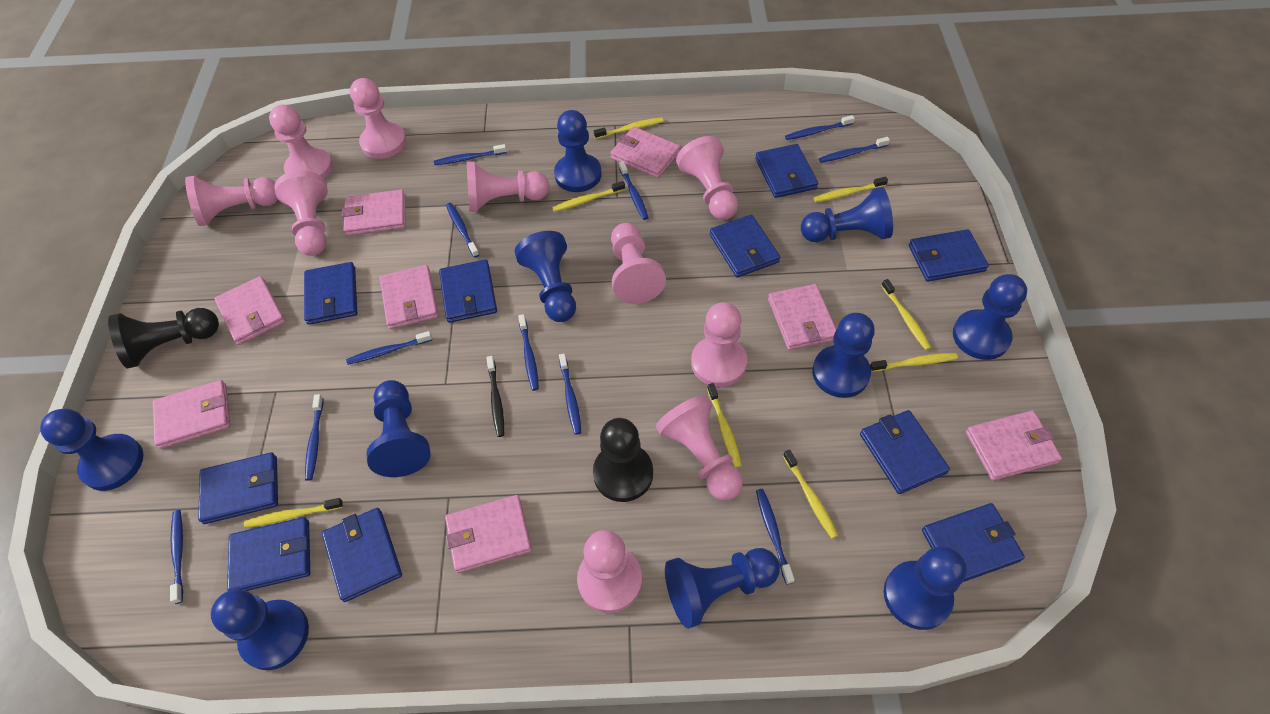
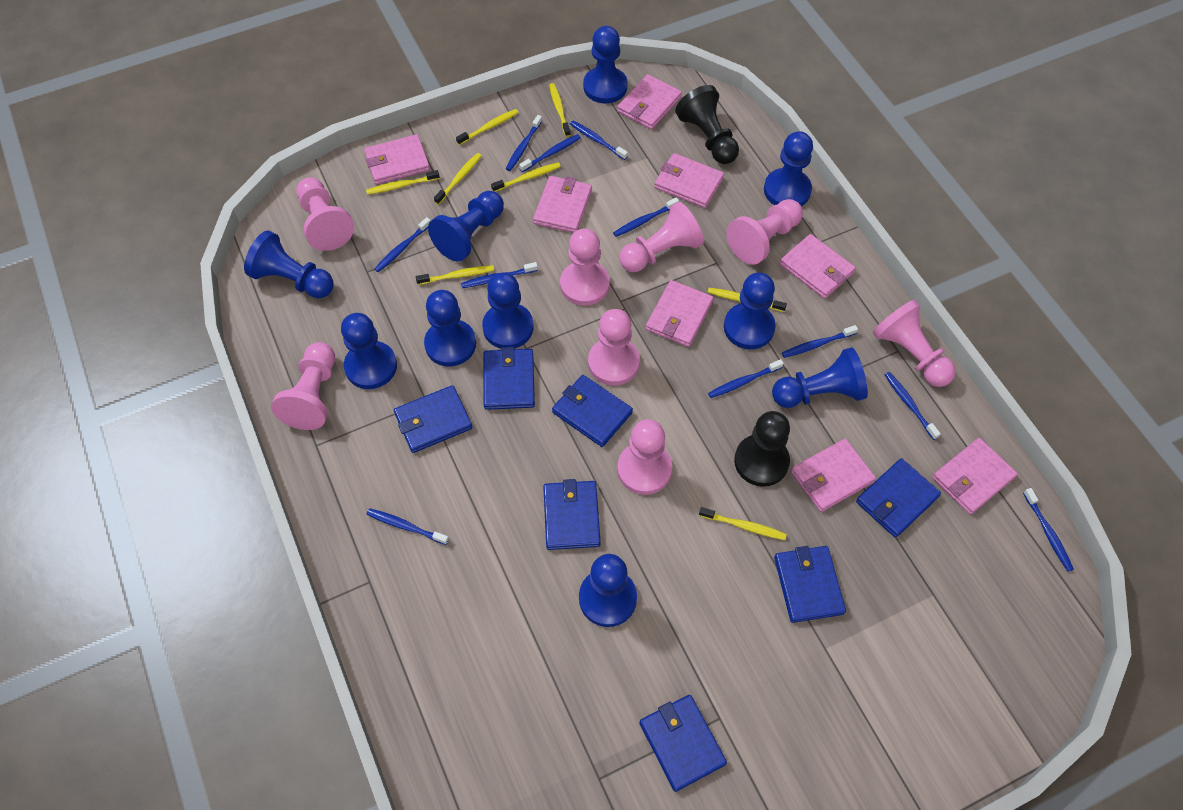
black toothbrush: 1 -> 0
blue wallet: 10 -> 7
pink pawn: 10 -> 8

